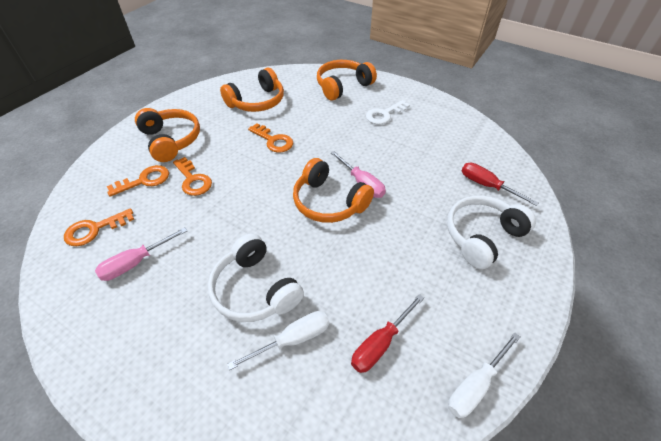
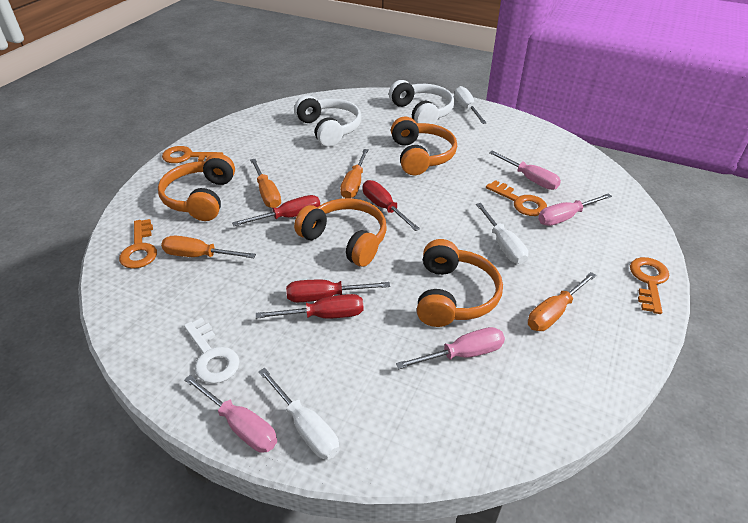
orange screwdriver: 0 -> 4
pink screwdriver: 2 -> 4
red screwdriver: 2 -> 4
white screwdriver: 2 -> 3

